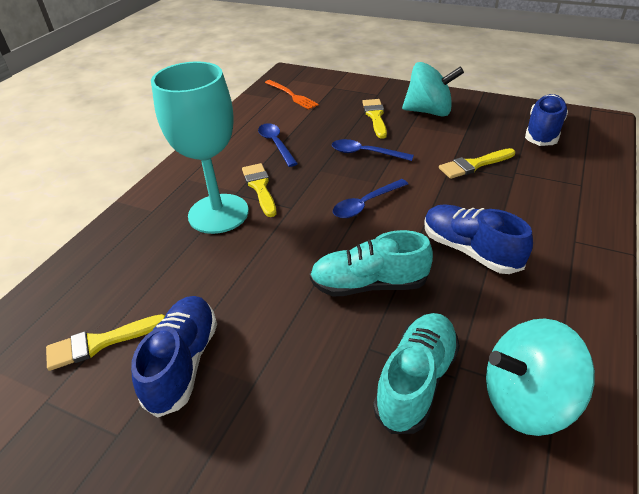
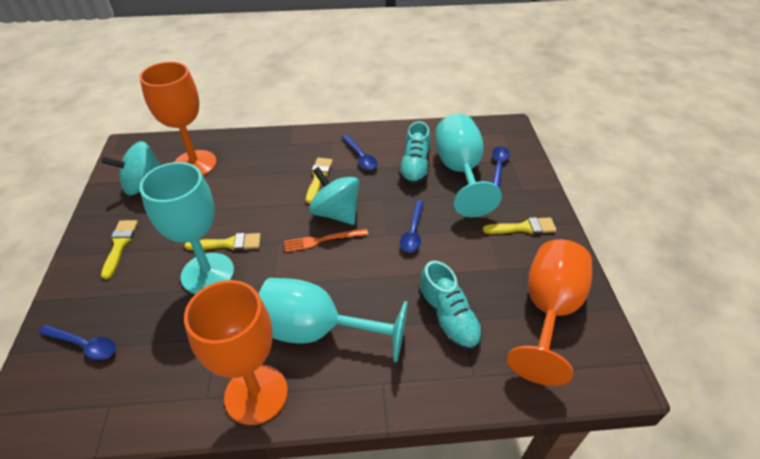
blue shoe: 3 -> 0
blue spoon: 3 -> 4
orange goblet: 0 -> 3
turquoise goblet: 1 -> 3

